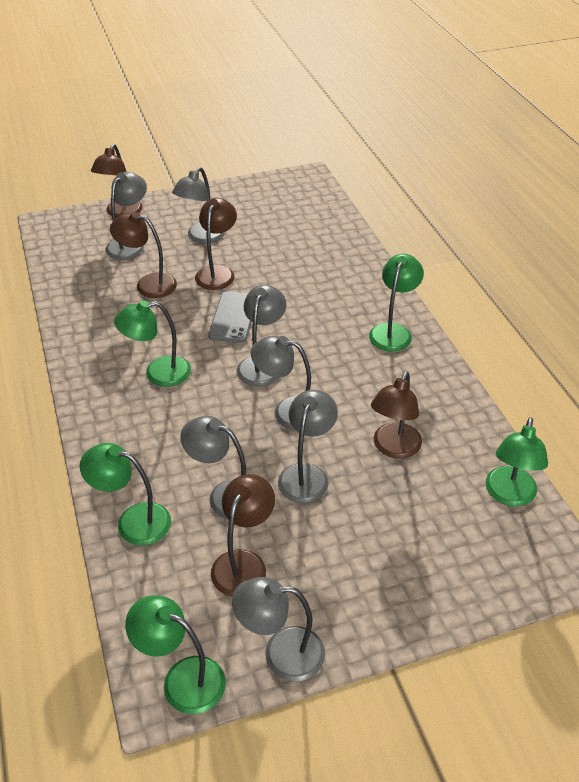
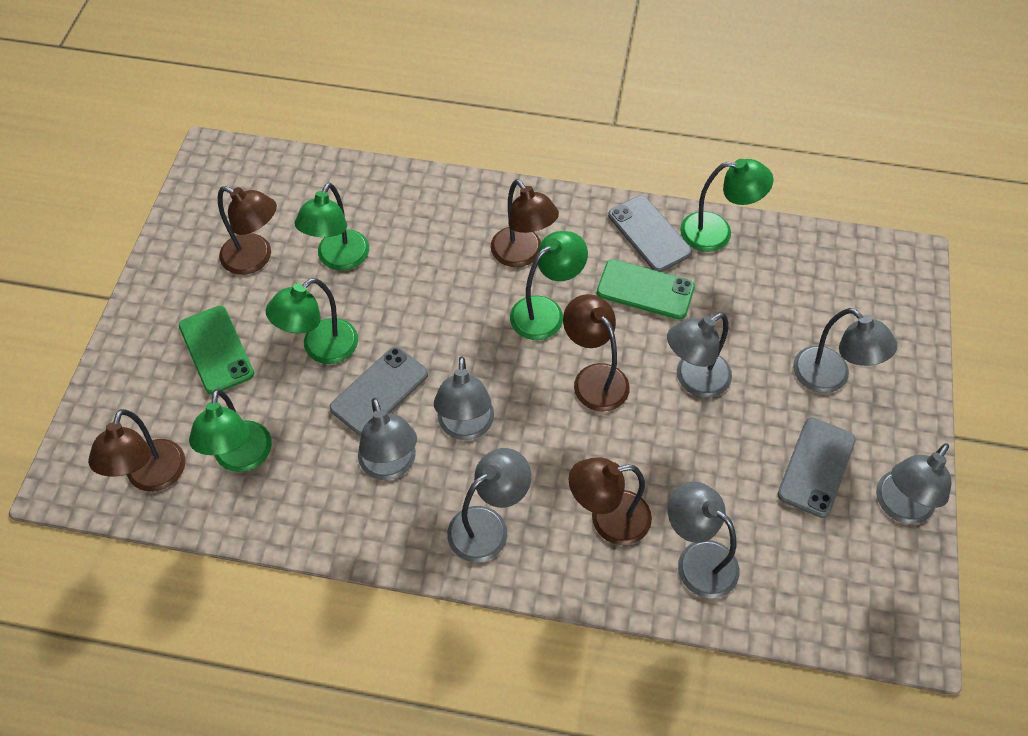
green phone: 0 -> 2
grey phone: 1 -> 3

